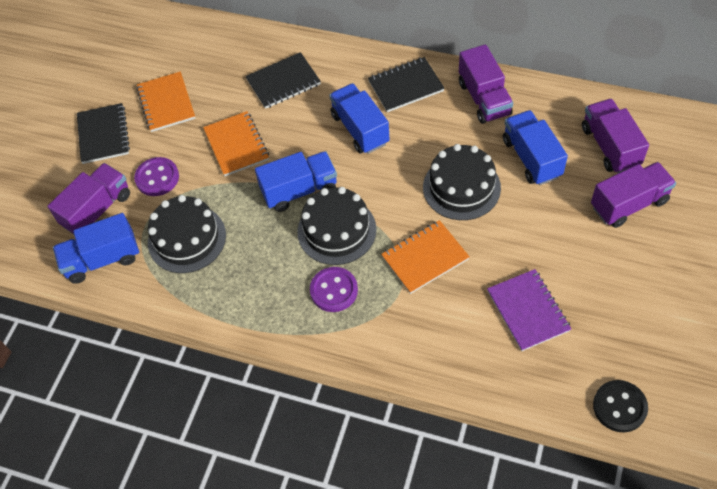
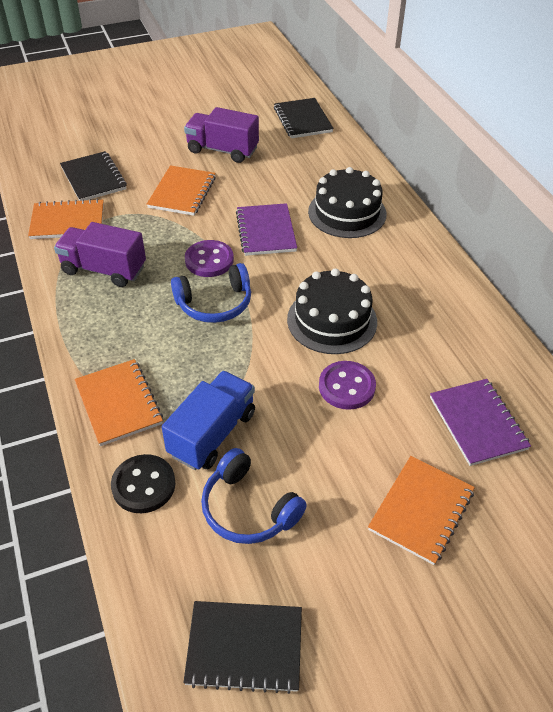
black cake: 3 -> 2
blue headphones: 0 -> 2
blue truck: 4 -> 1
orange notebook: 3 -> 4
purple notebook: 1 -> 2
purple truck: 4 -> 2

